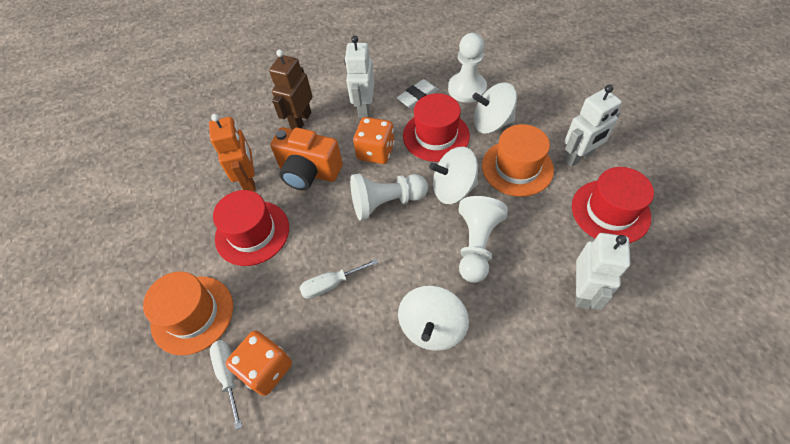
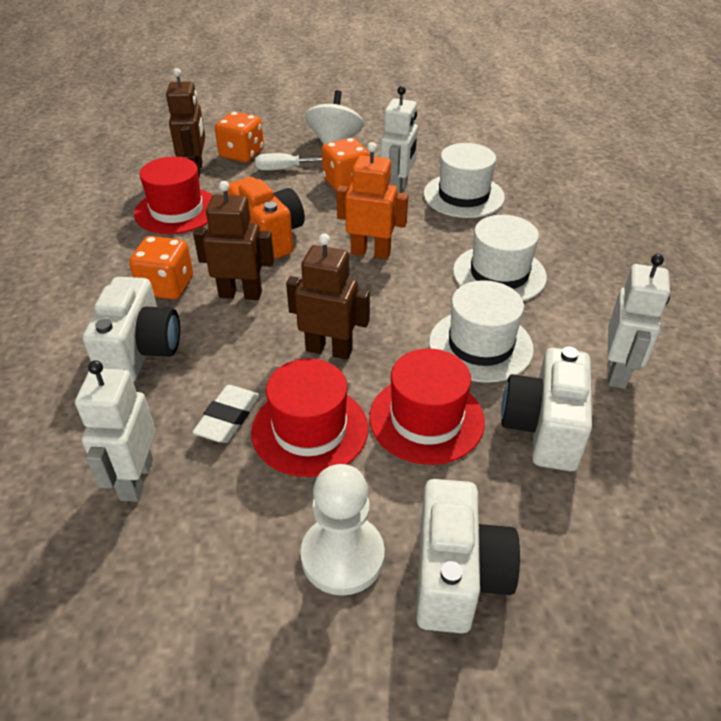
brown robot: 1 -> 3
orange dice: 2 -> 3
orange hat: 2 -> 0
white camera: 0 -> 3
white hat: 0 -> 3
white pawn: 3 -> 1
white screwdriver: 2 -> 1
white spinning top: 3 -> 1

